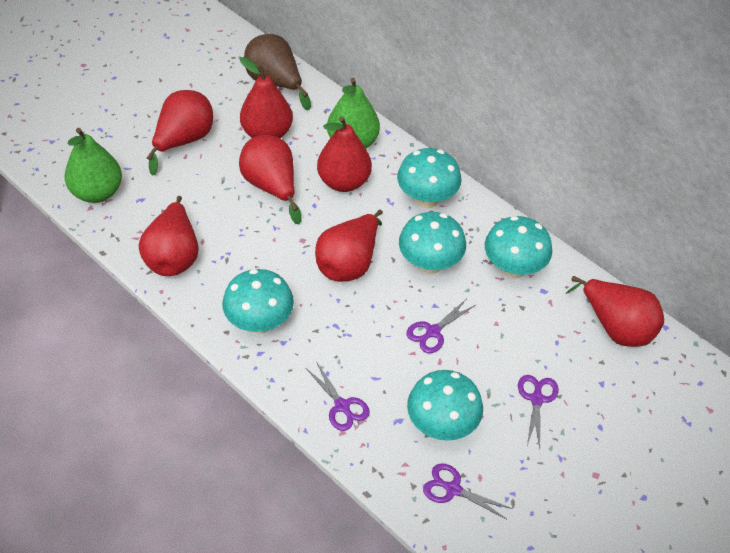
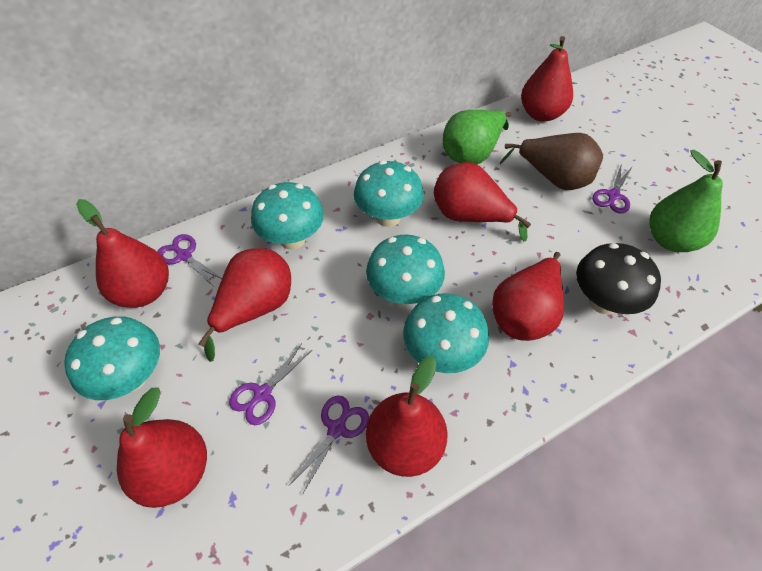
black mushroom: 0 -> 1

